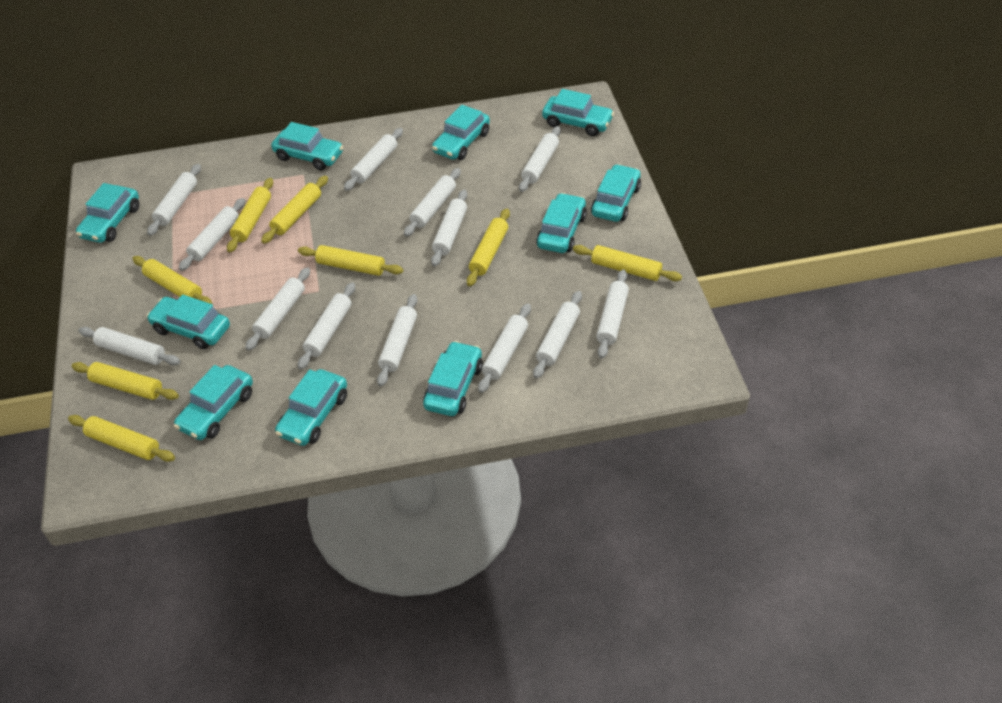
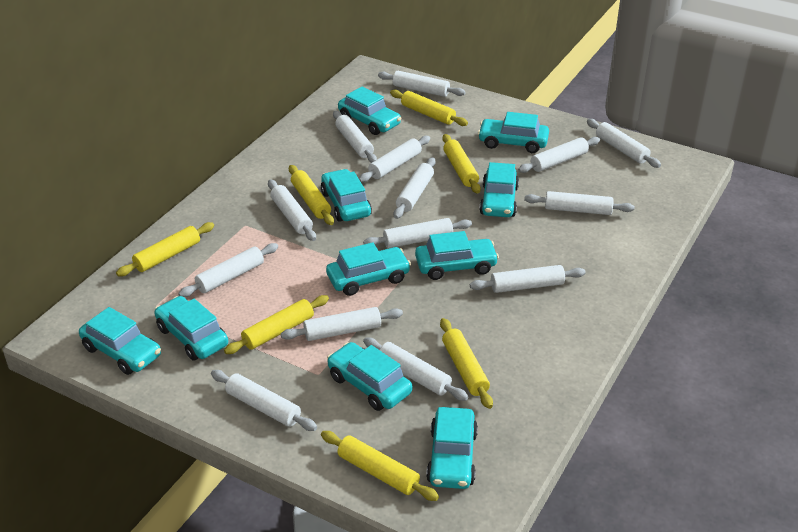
white rolling pin: 13 -> 14
yellow rolling pin: 8 -> 7

